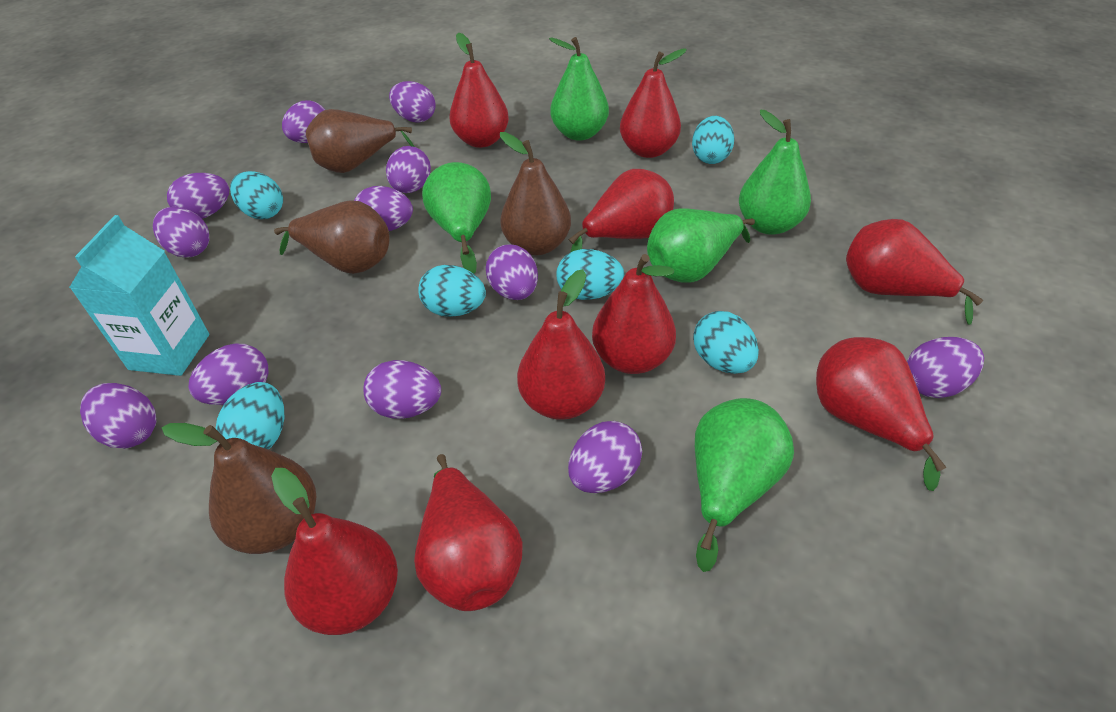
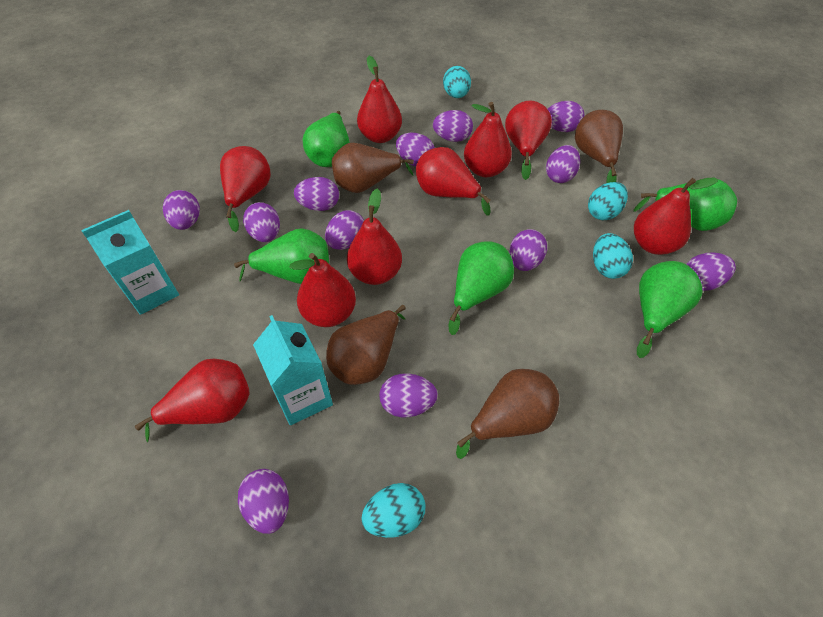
turquoise carton: 1 -> 2
turquoise egg: 6 -> 4

